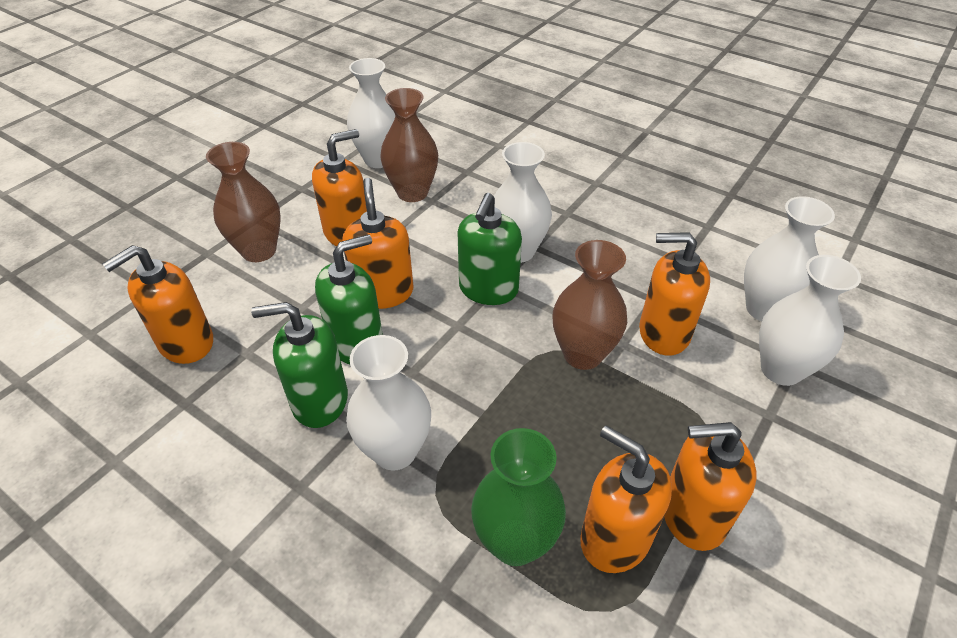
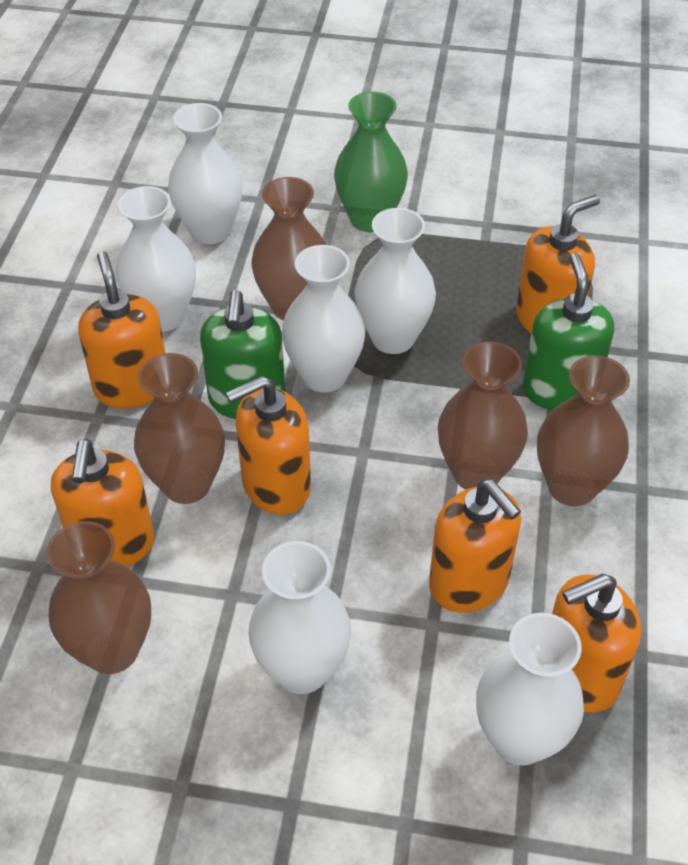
brown vase: 3 -> 5
green soap dispenser: 3 -> 2
white vase: 5 -> 6

